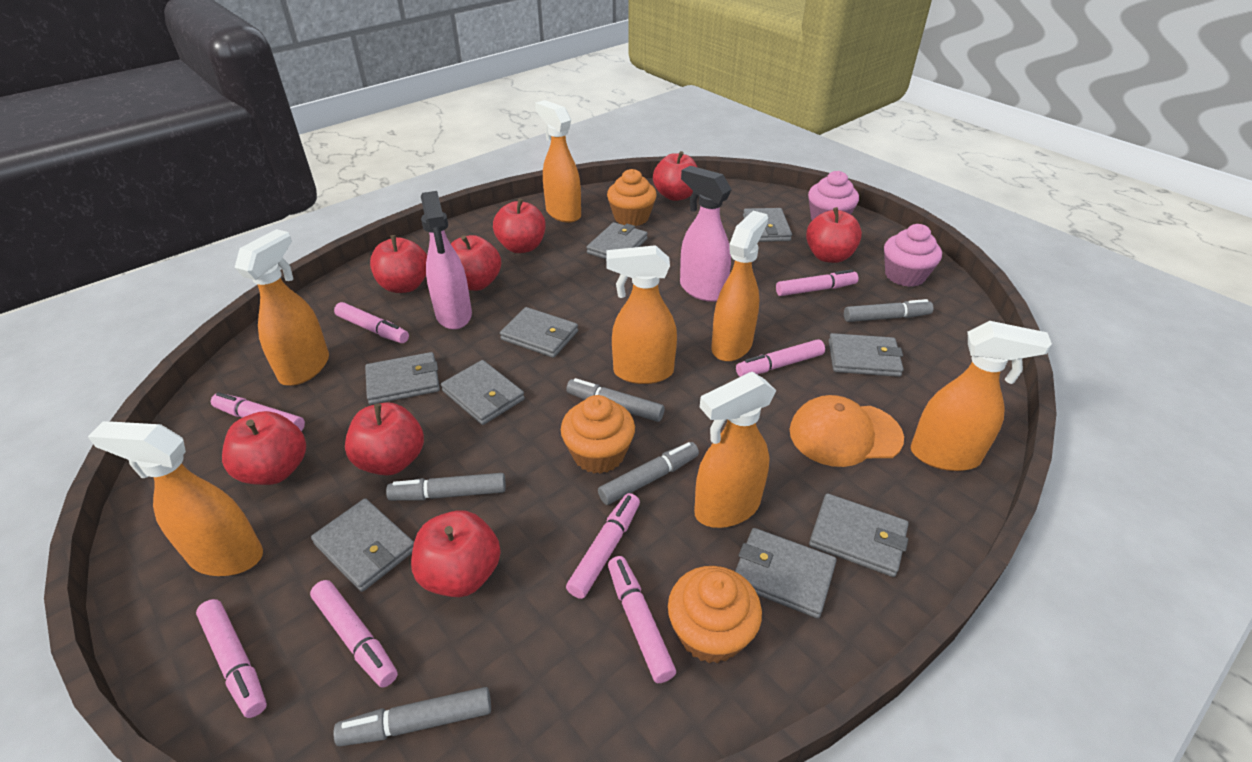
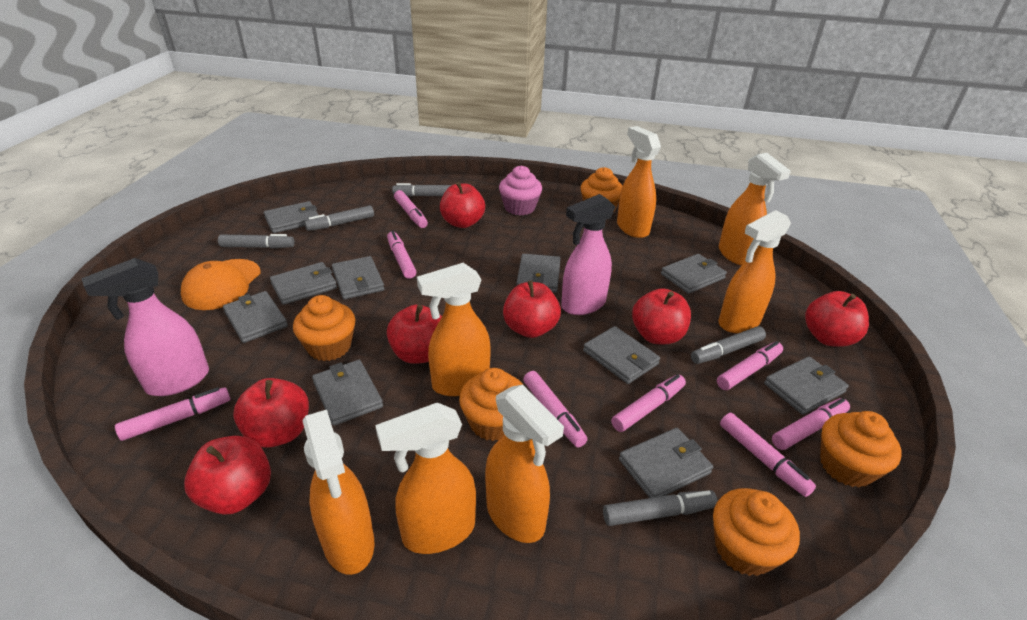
grey wallet: 9 -> 10
orange cupcake: 3 -> 5
pink cupcake: 2 -> 1
red apple: 8 -> 7

